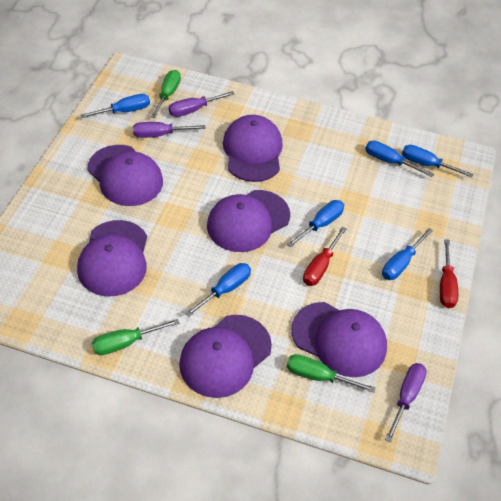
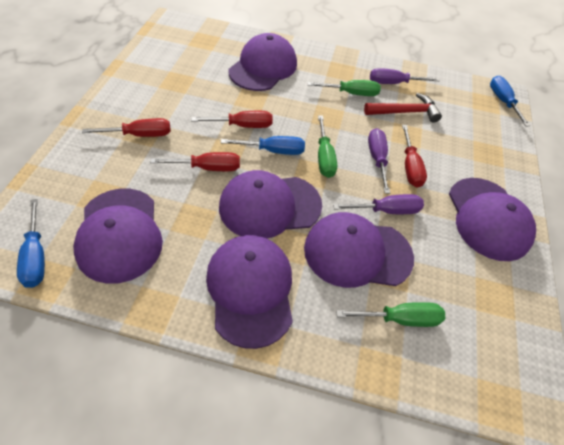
blue screwdriver: 6 -> 3
red hammer: 0 -> 1
red screwdriver: 2 -> 4

